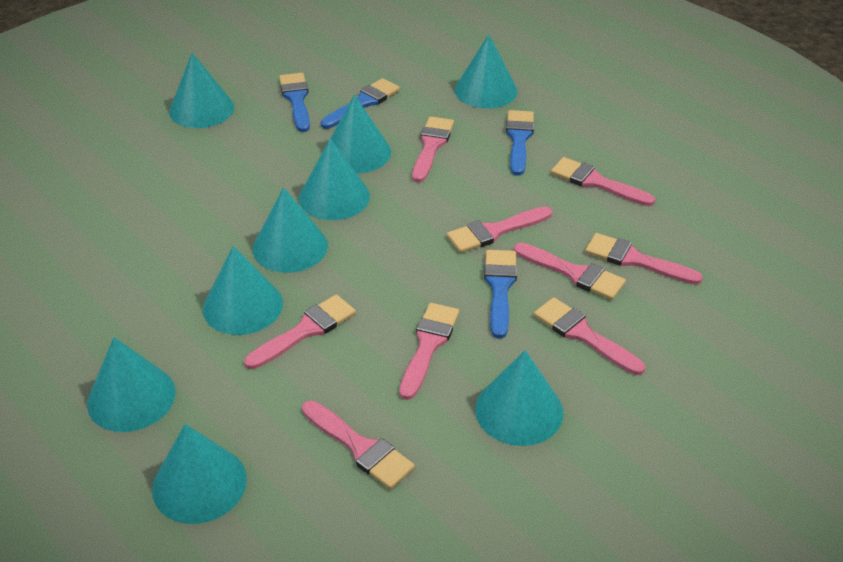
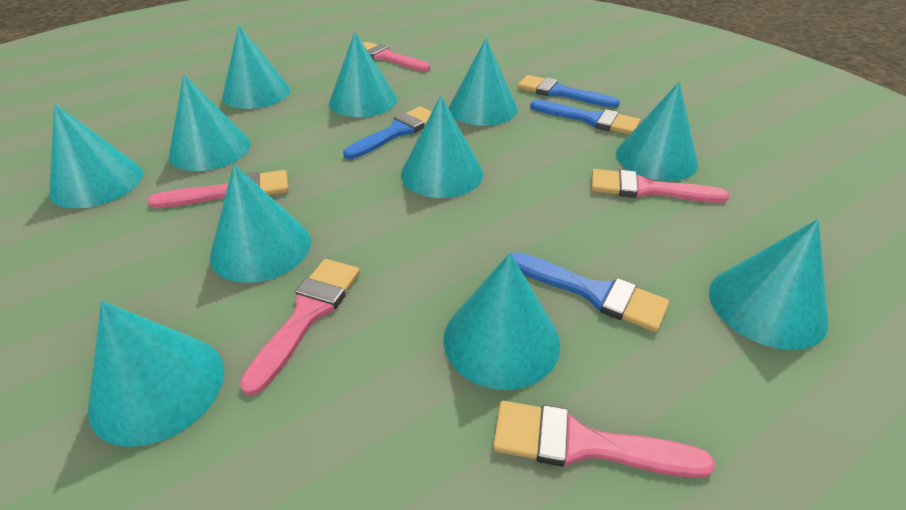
pink brush: 9 -> 5
turquoise cone: 9 -> 11

